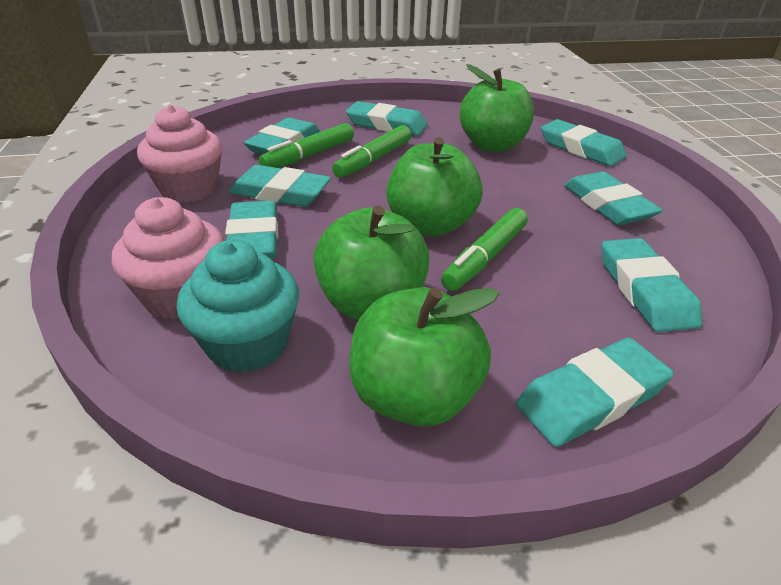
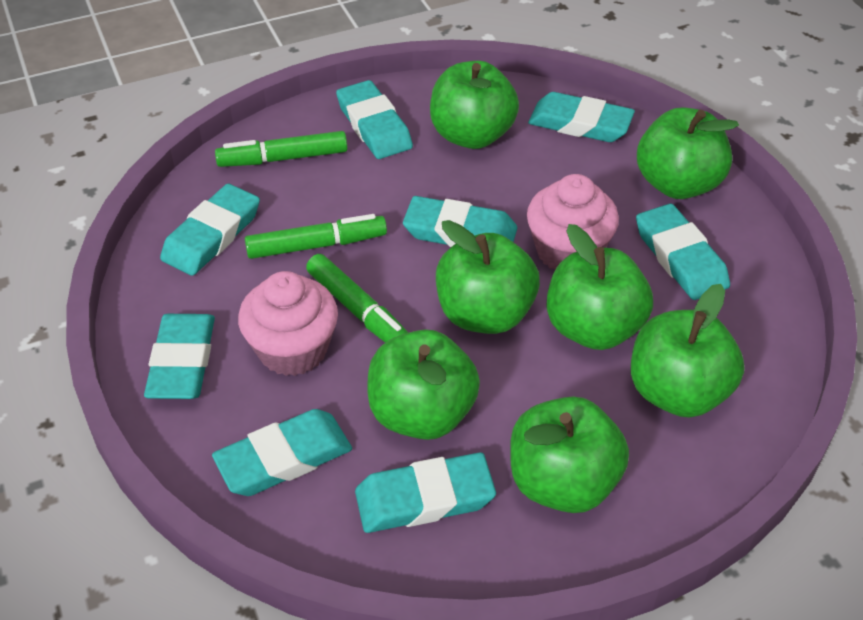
green apple: 4 -> 7
turquoise cupcake: 1 -> 0

